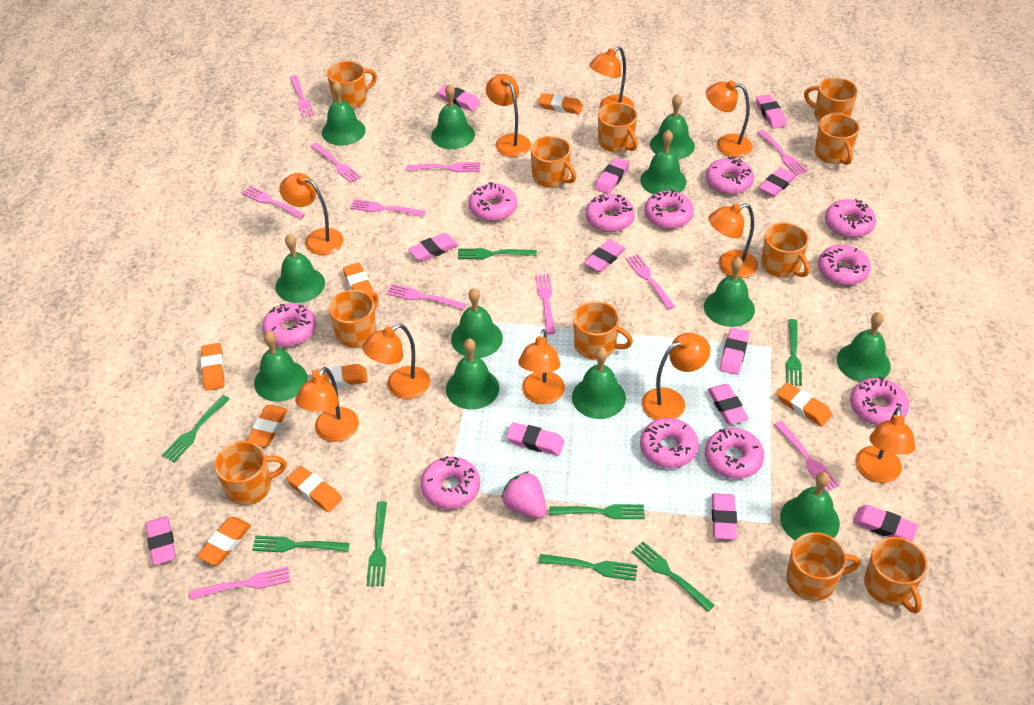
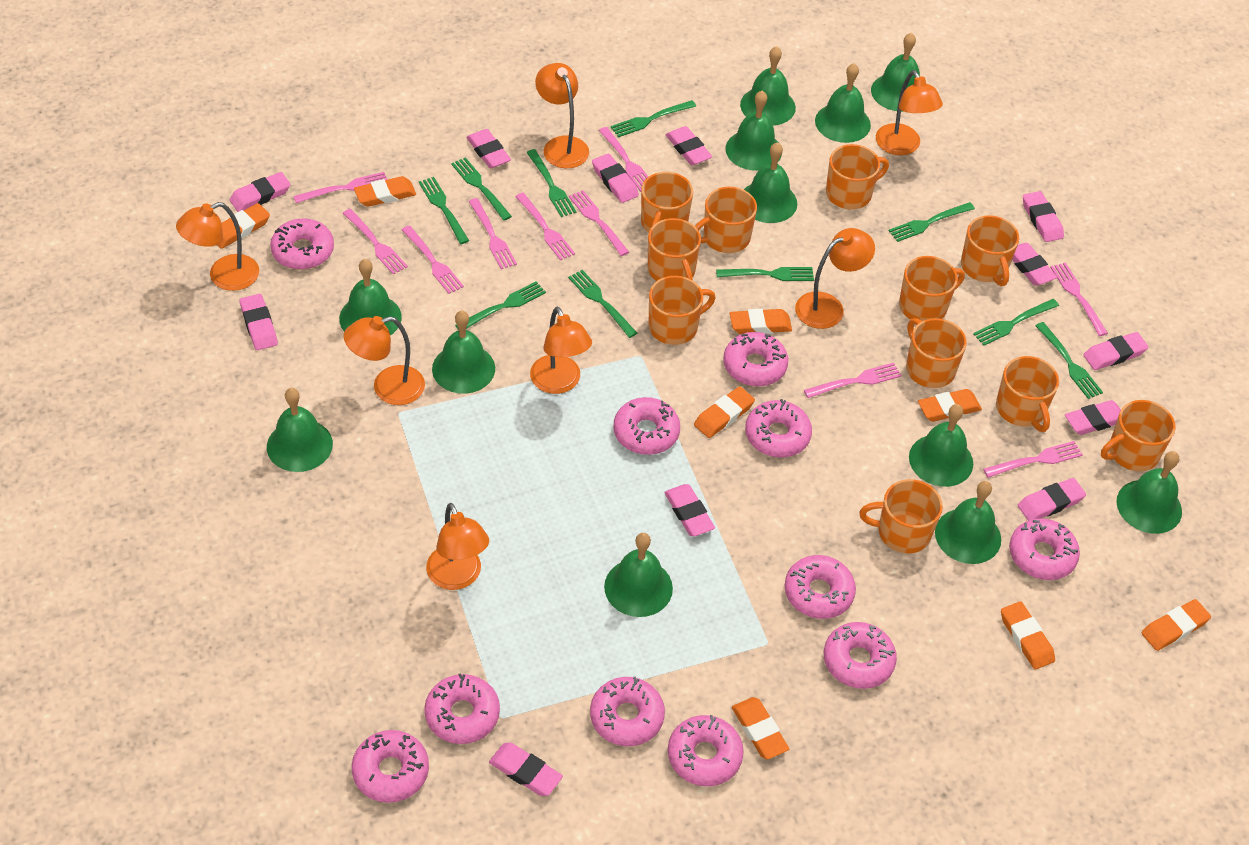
green fork: 8 -> 10
orange lamp: 10 -> 7
pink fork: 11 -> 10
pink strawberry: 1 -> 0

